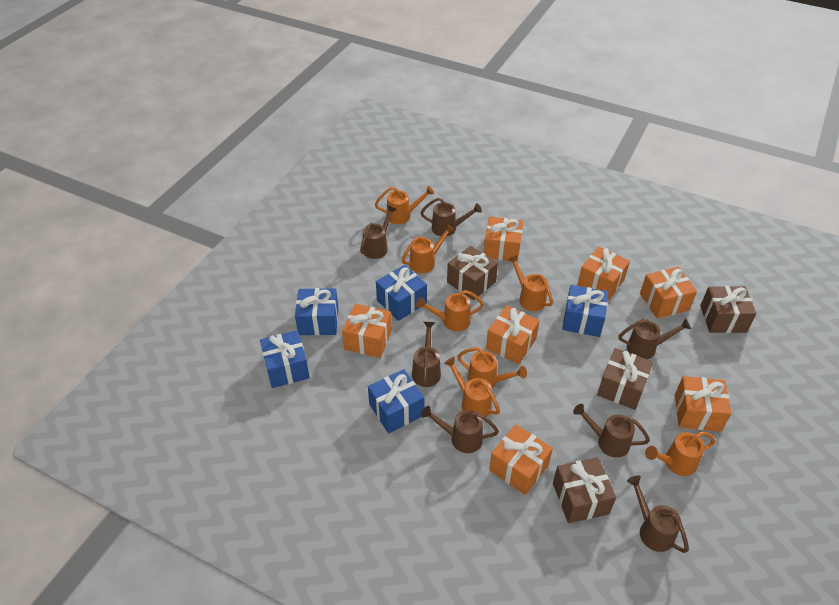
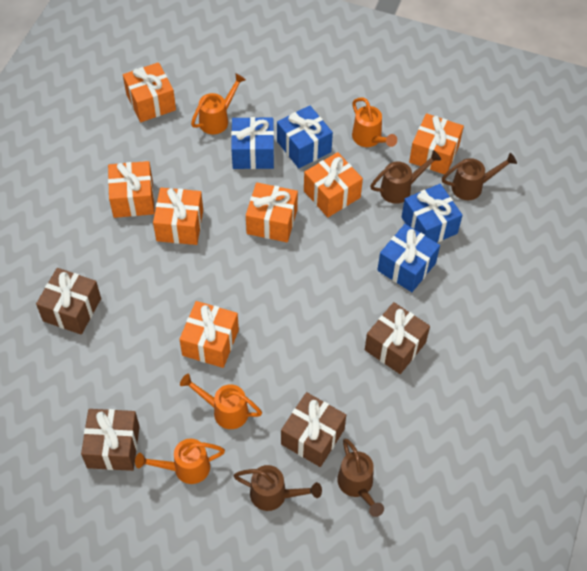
blue gift: 5 -> 4
brown watering can: 7 -> 4
orange watering can: 7 -> 4

